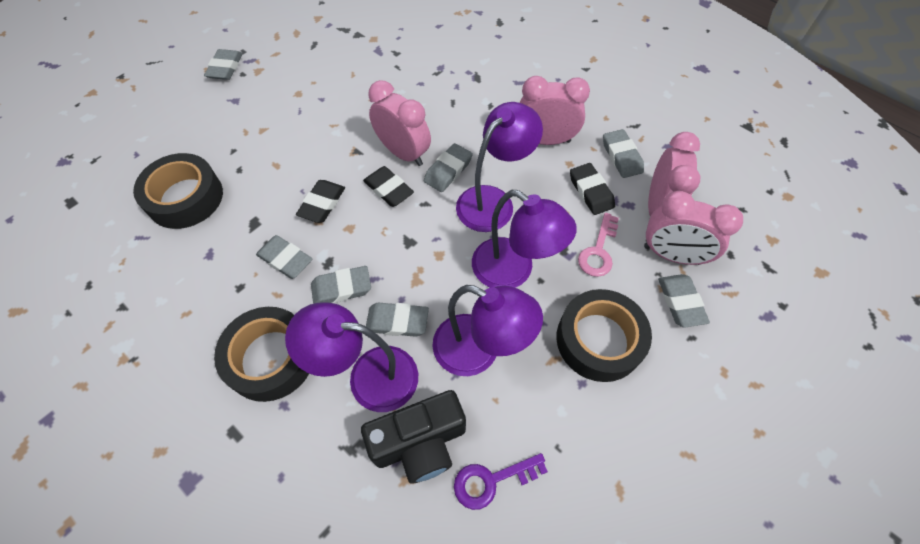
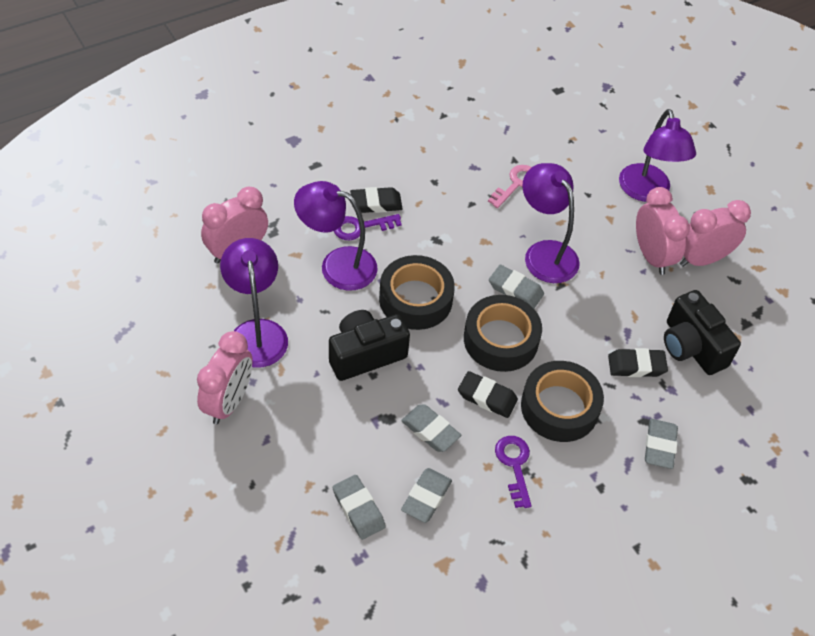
black camera: 1 -> 2
grey eraser: 7 -> 5
purple key: 1 -> 2

